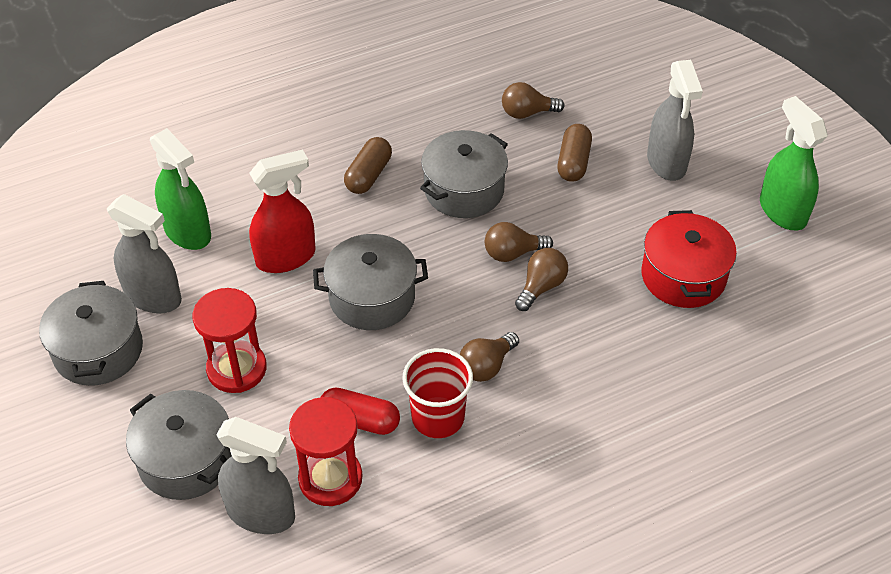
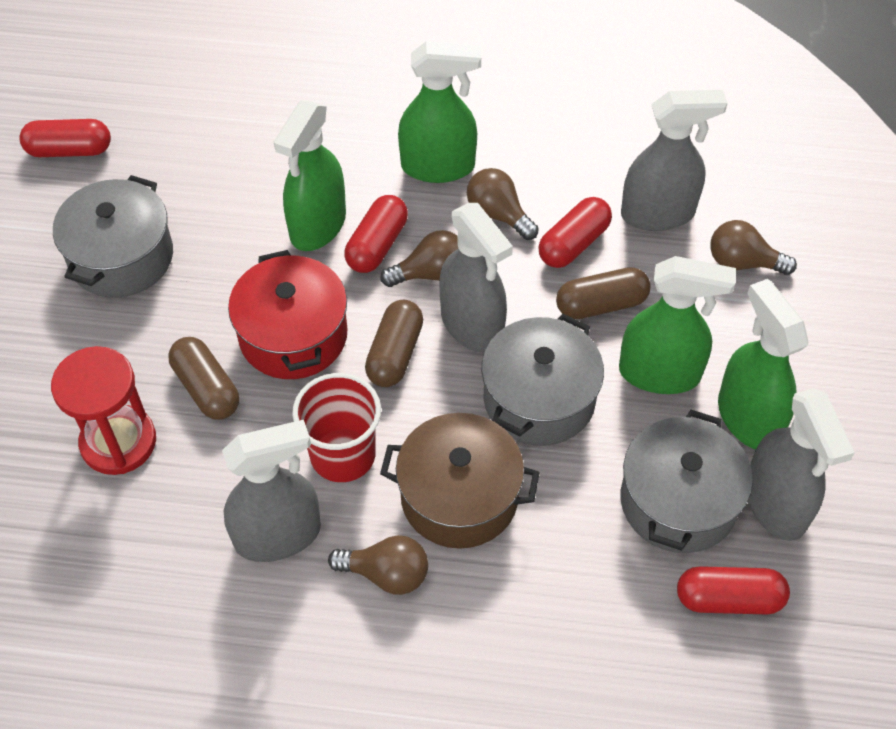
brown capsule: 2 -> 3
brown pot: 0 -> 1
green spray bottle: 2 -> 4
grey pot: 4 -> 3
grey spray bottle: 3 -> 4
red capsule: 1 -> 4
red hourglass: 2 -> 1
red spray bottle: 1 -> 0

